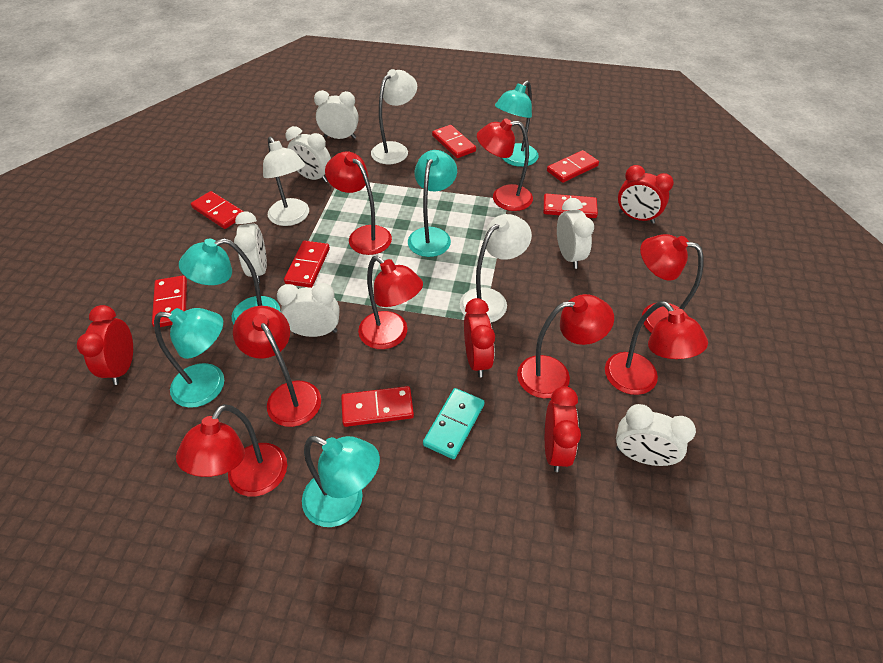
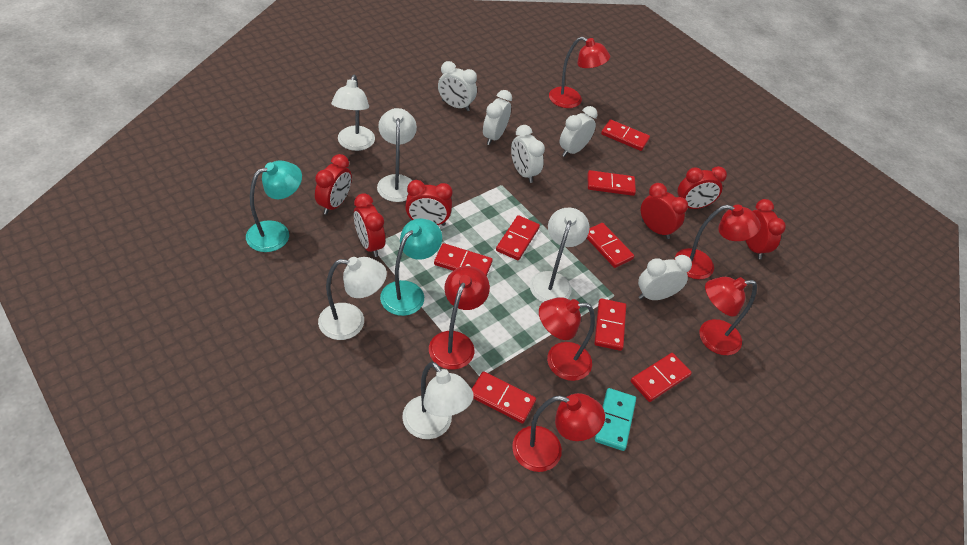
red clock: 4 -> 6
red domino: 7 -> 8
red lamp: 8 -> 6
turquoise lamp: 5 -> 2
white clock: 6 -> 5
white lamp: 3 -> 5

